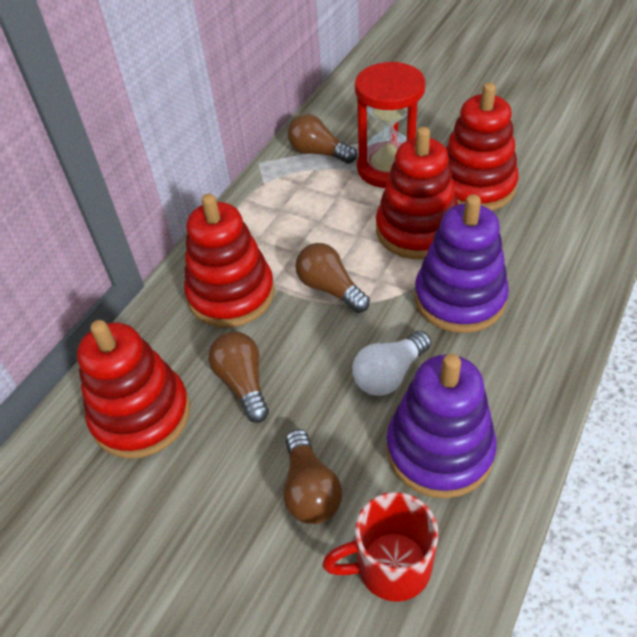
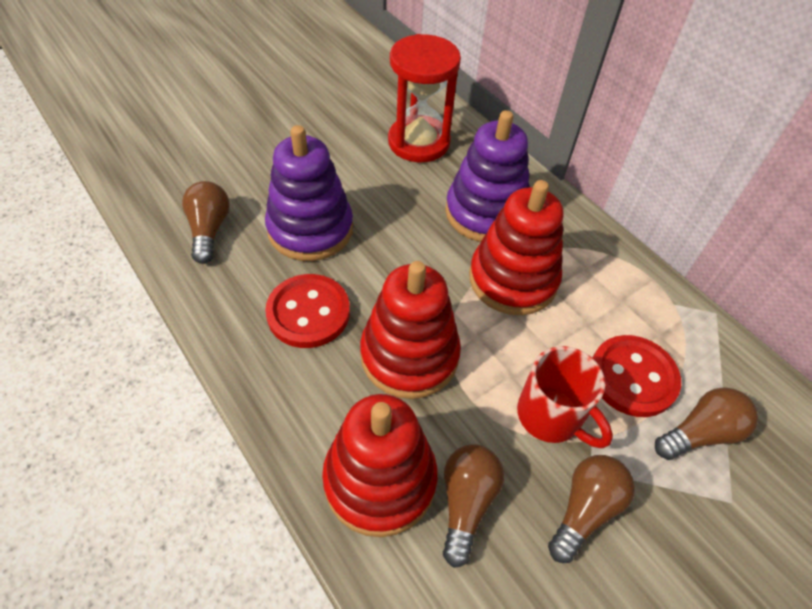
red button: 0 -> 2
red stacking toy: 4 -> 3
white light bulb: 1 -> 0

